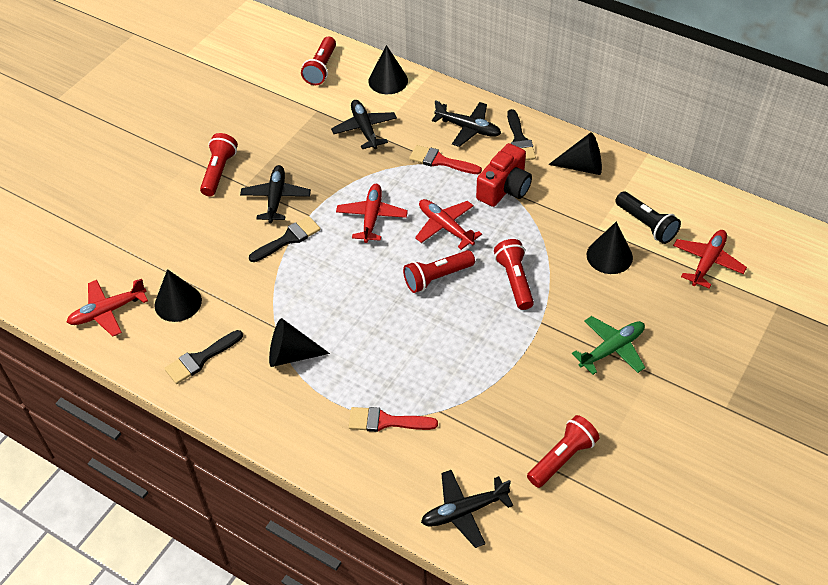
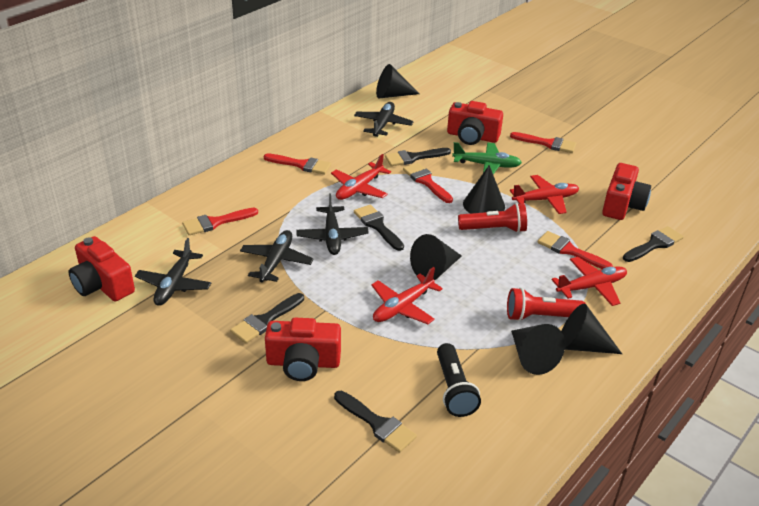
black brush: 3 -> 5
red brush: 2 -> 5
red camera: 1 -> 4
red flashlight: 5 -> 2

